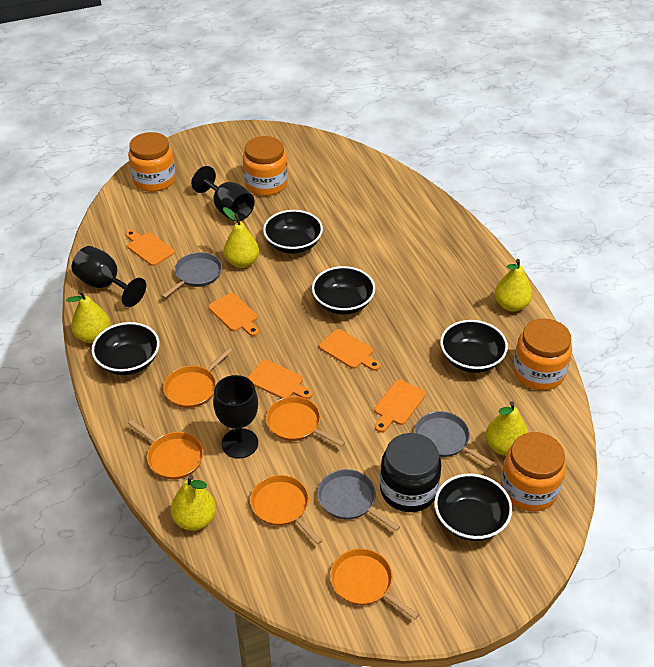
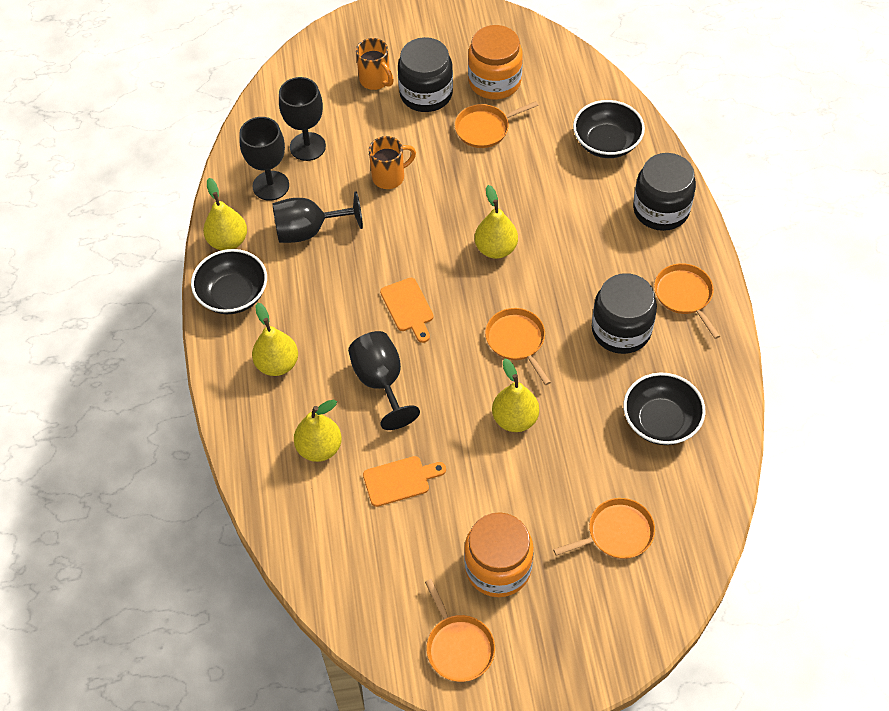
black bowl: 5 -> 3
black goblet: 3 -> 4
black jar: 1 -> 3
grey pan: 3 -> 0
orange cutting board: 5 -> 2
orange jar: 4 -> 2
orange mug: 0 -> 2

